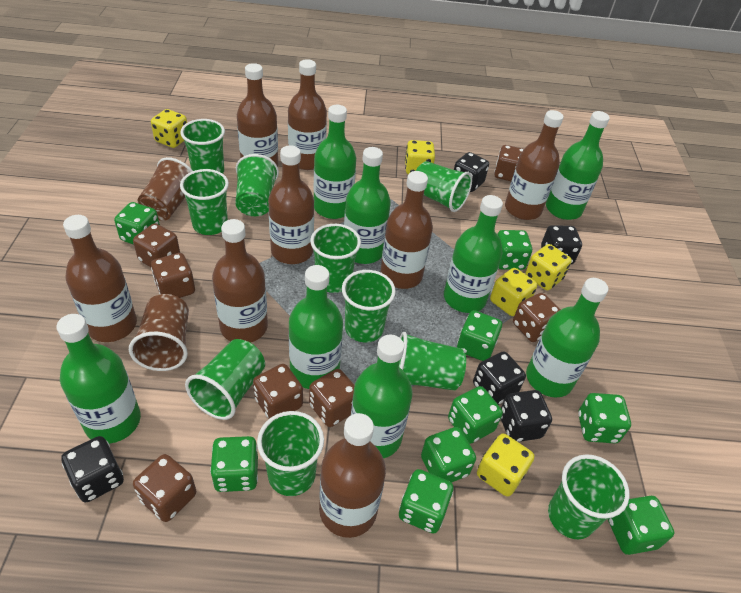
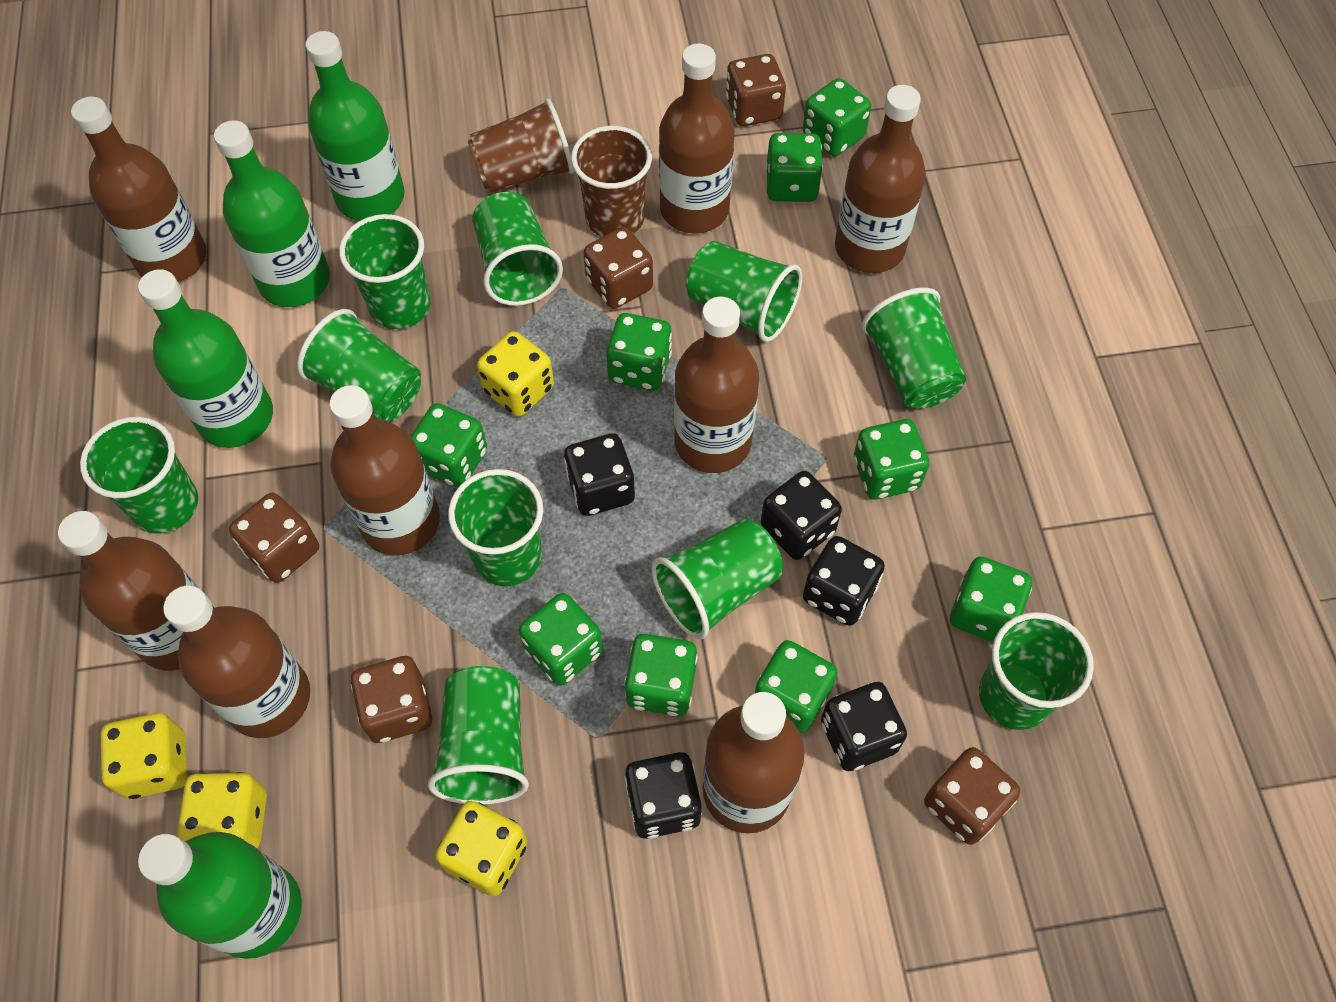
brown dice: 7 -> 5
green bottle: 8 -> 4
yellow dice: 5 -> 4

